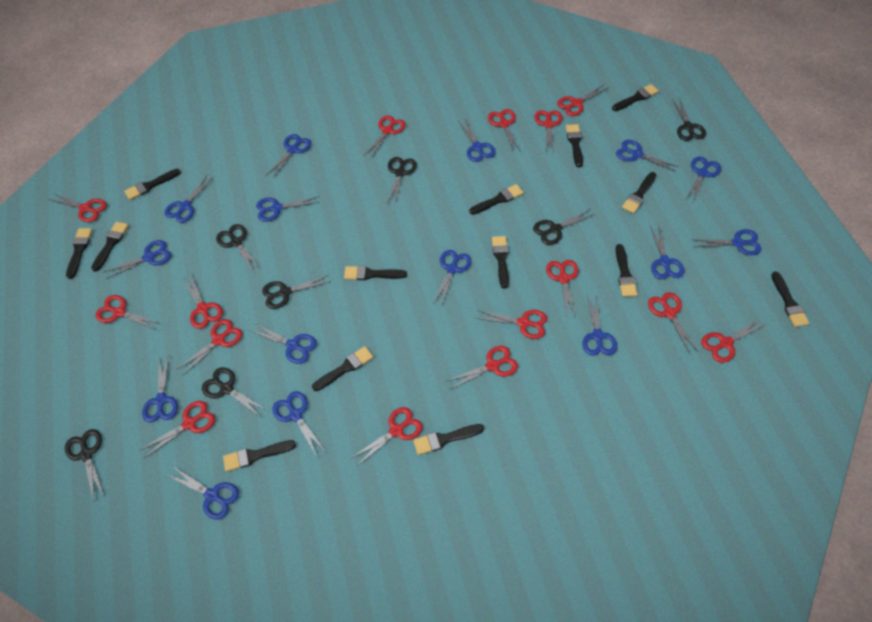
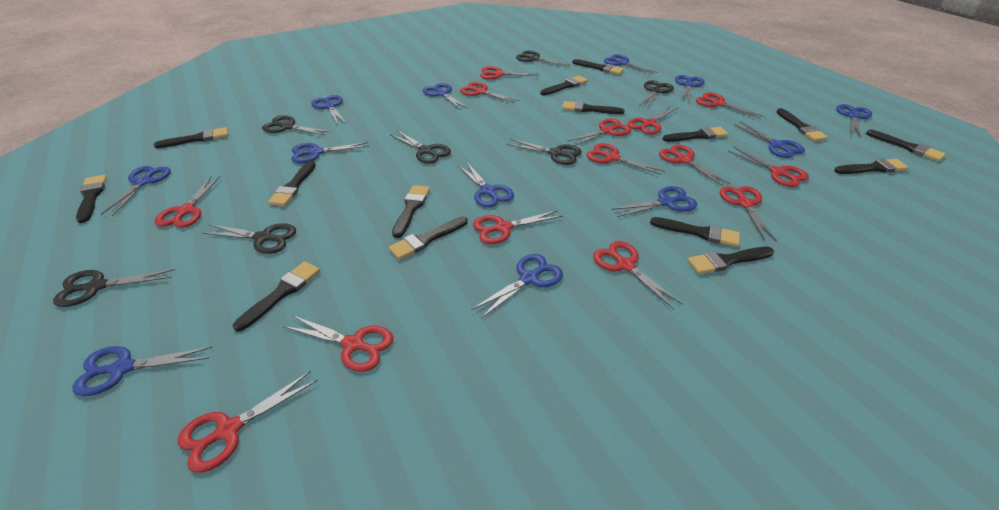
black brush: 14 -> 15
blue scissors: 15 -> 12
red scissors: 15 -> 14

